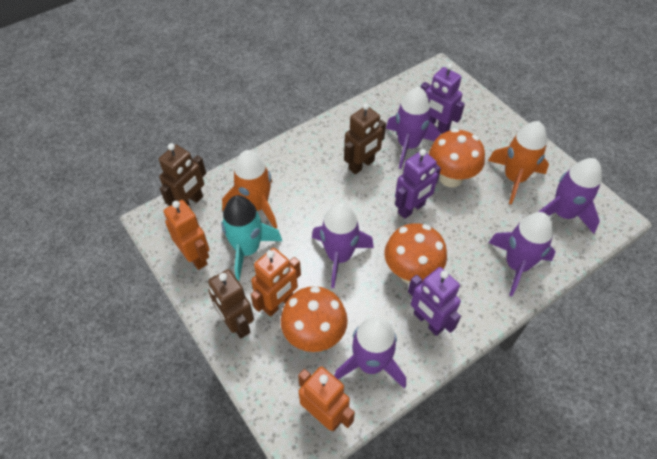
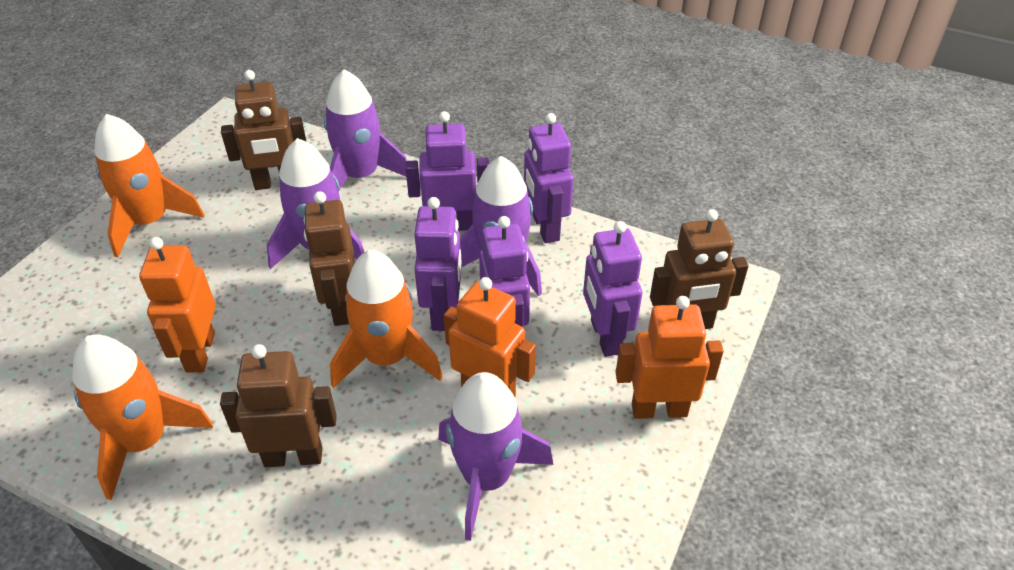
brown robot: 3 -> 4
orange mushroom: 3 -> 0
orange rocket: 2 -> 3
purple robot: 3 -> 5
purple rocket: 5 -> 4
turquoise rocket: 1 -> 0

